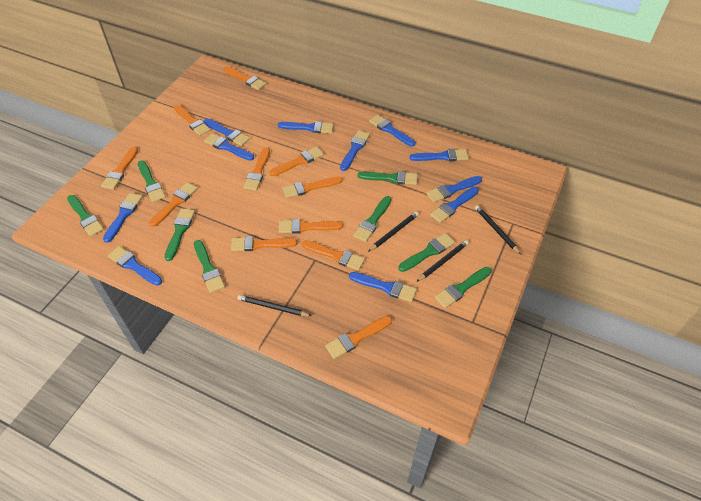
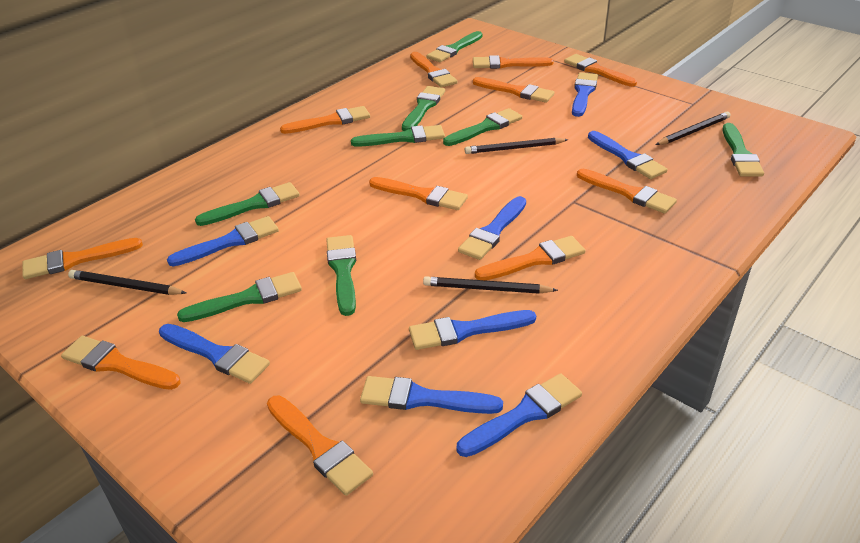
blue brush: 11 -> 8

